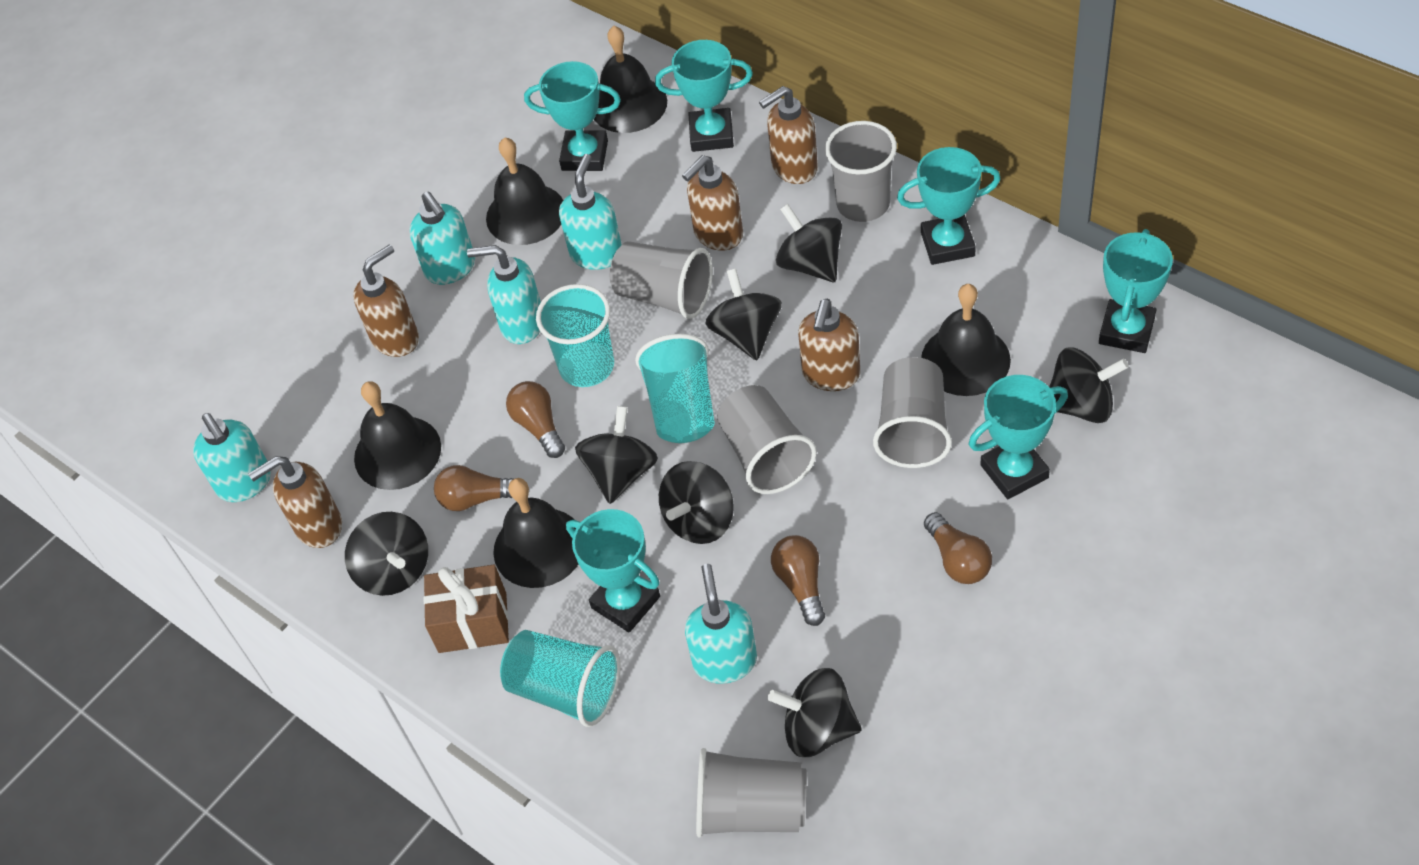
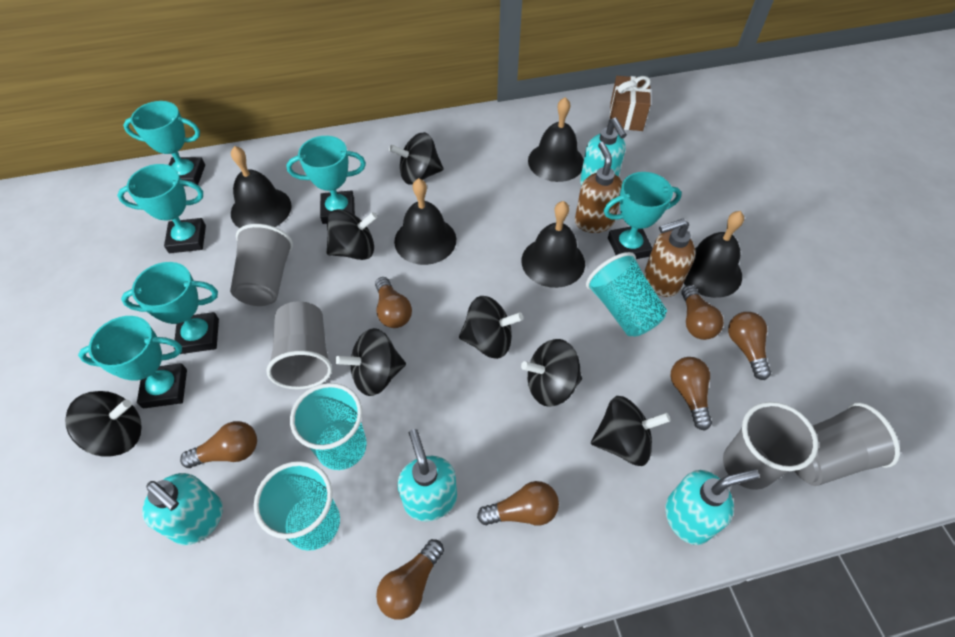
brown light bulb: 4 -> 7
brown soap dispenser: 5 -> 2
grey cup: 5 -> 4
turquoise soap dispenser: 5 -> 4

